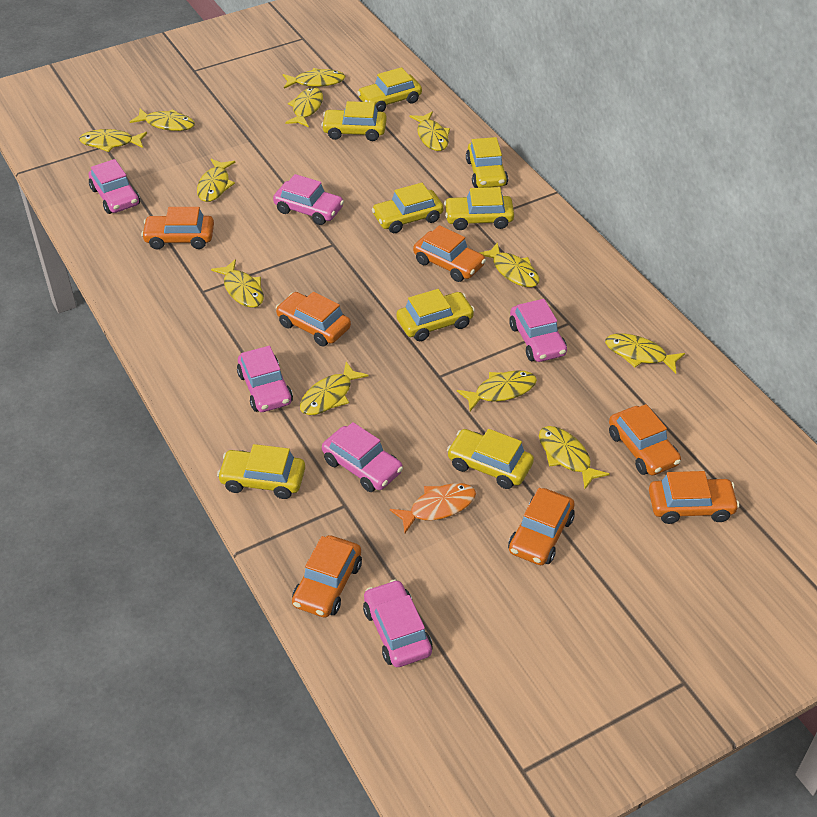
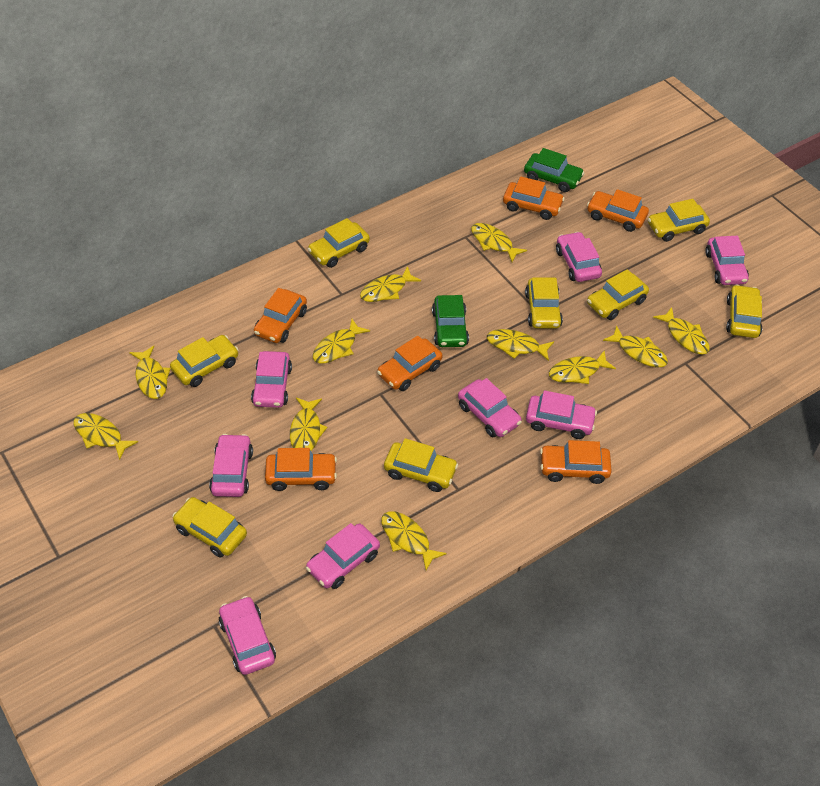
green car: 0 -> 2
orange car: 7 -> 6
orange fish: 1 -> 0
pink car: 6 -> 8
yellow fish: 12 -> 11

